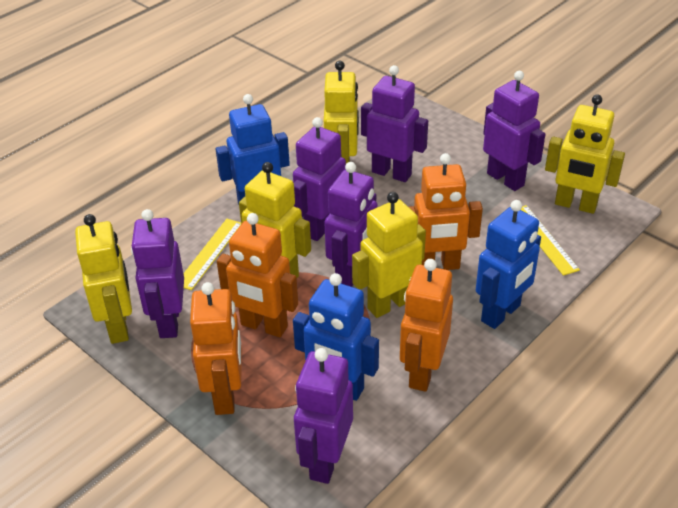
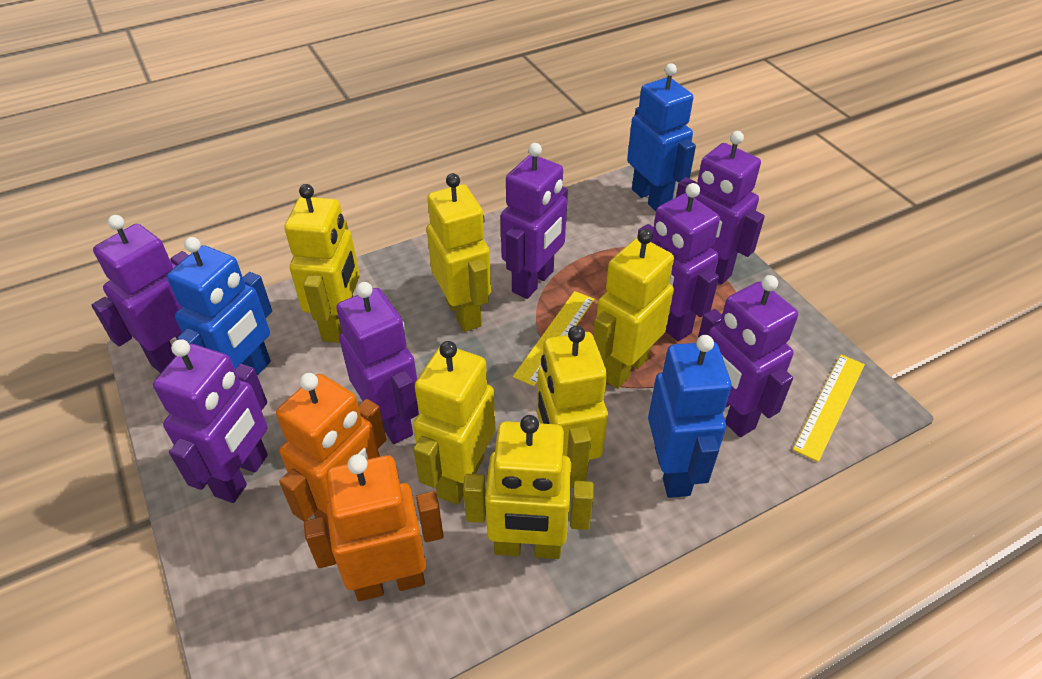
orange robot: 4 -> 2
purple robot: 6 -> 7
yellow robot: 5 -> 6

